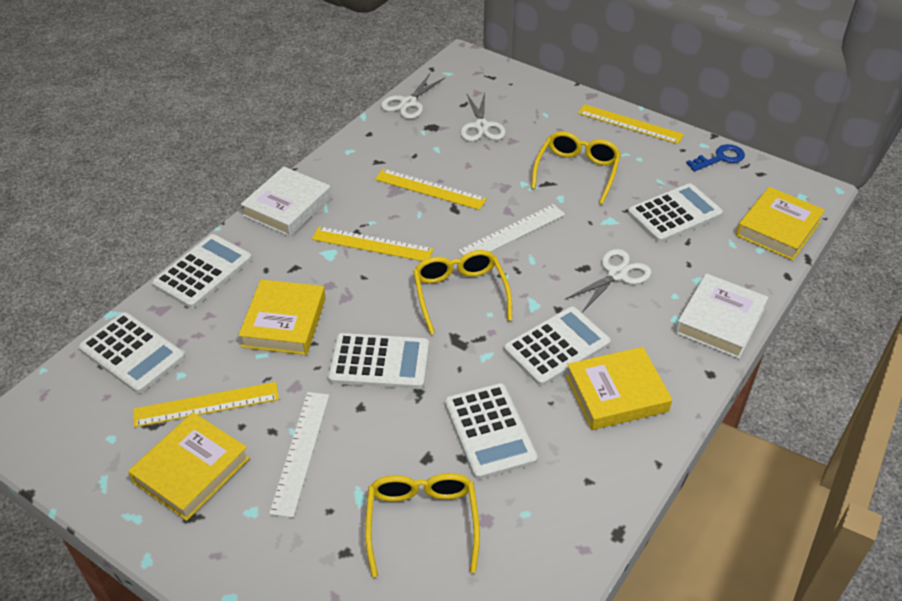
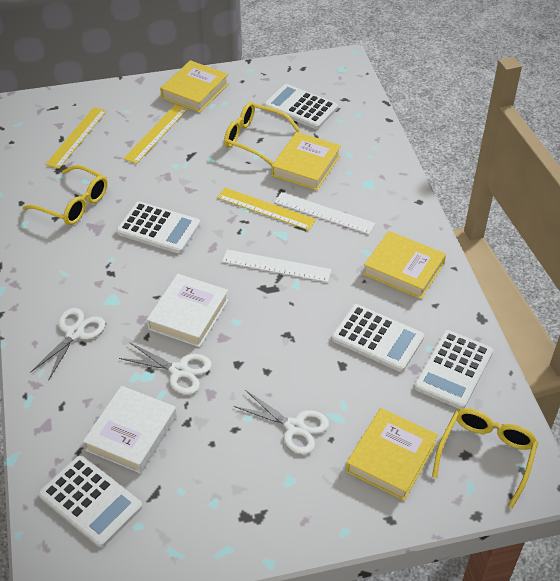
blue key: 1 -> 0
white calculator: 6 -> 5
yellow ruler: 4 -> 3

